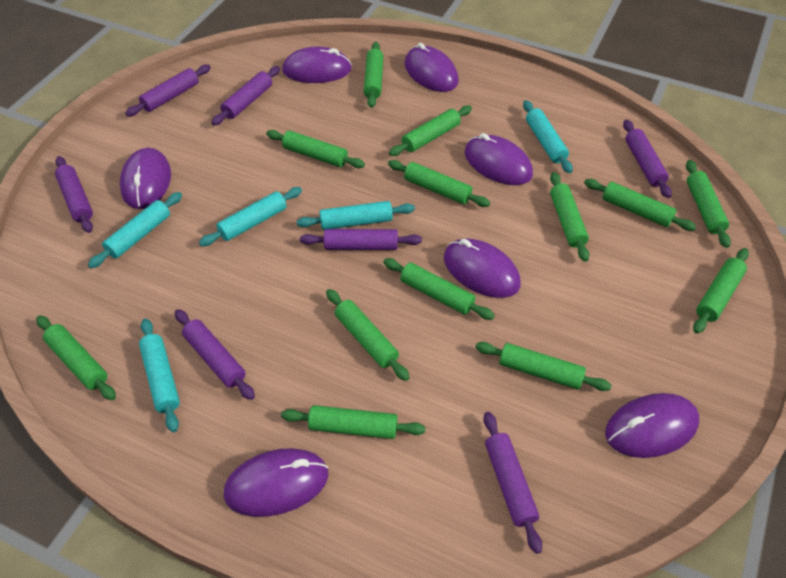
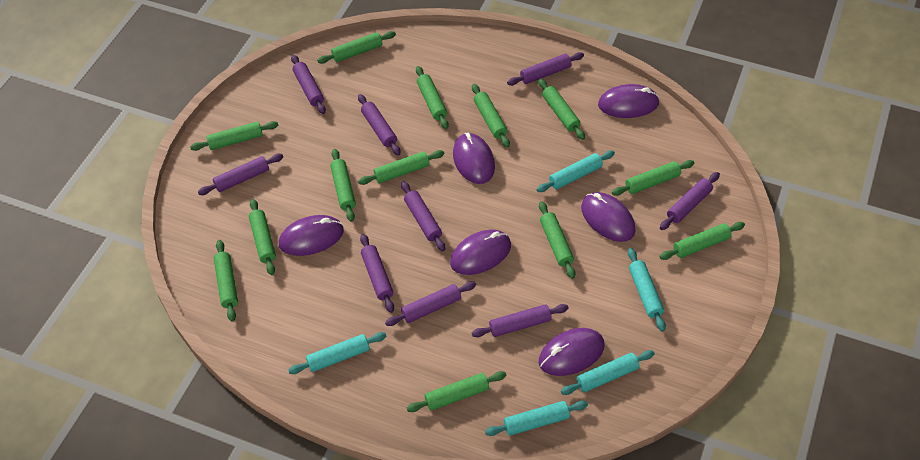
purple mouse: 7 -> 6
purple rolling pin: 7 -> 9

